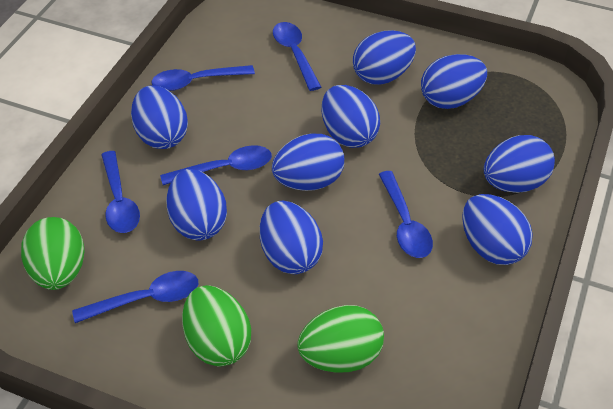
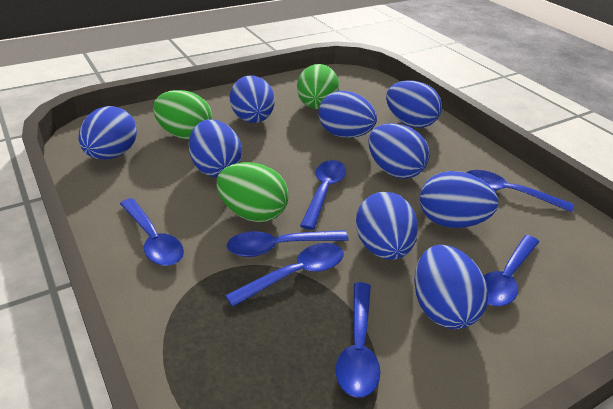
blue spoon: 6 -> 7

